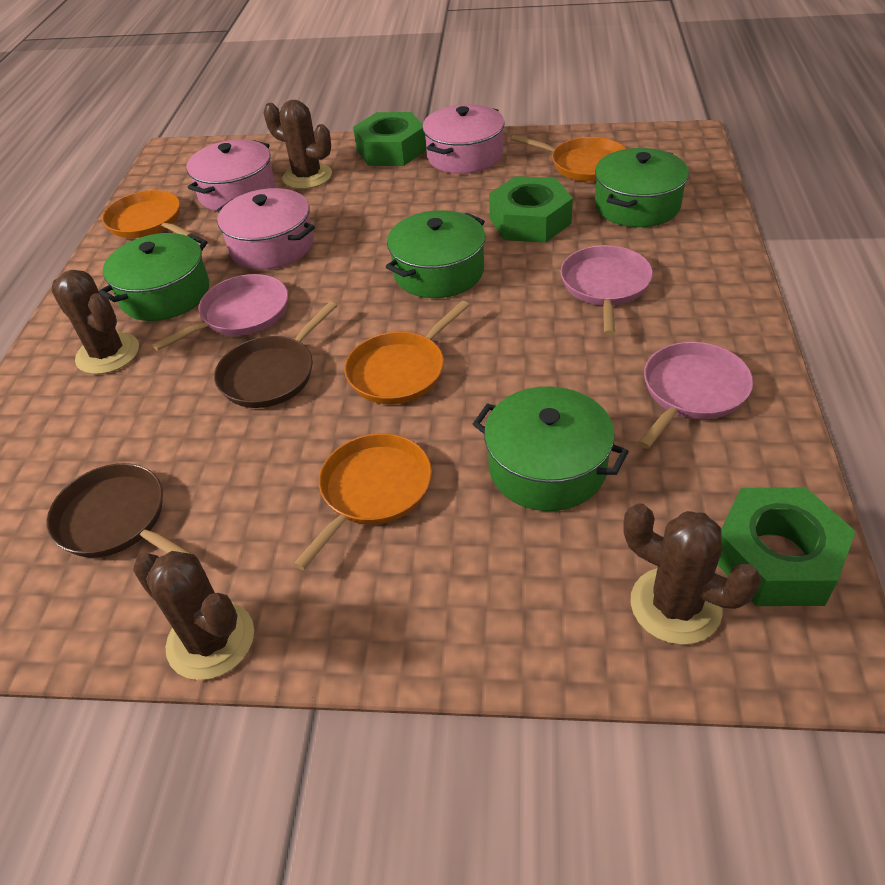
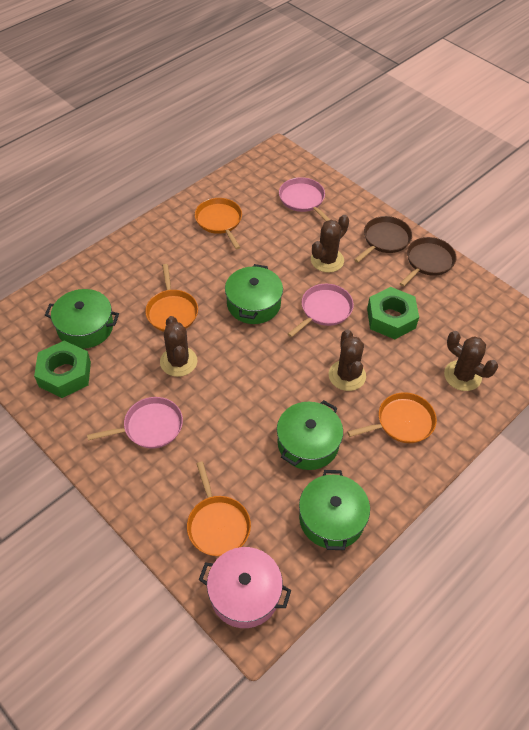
green nut: 3 -> 2
pink pot: 3 -> 1

